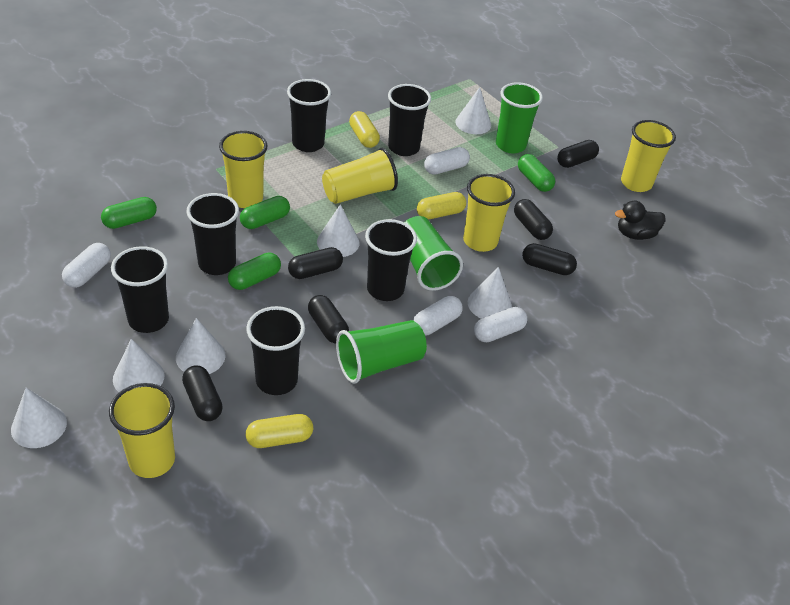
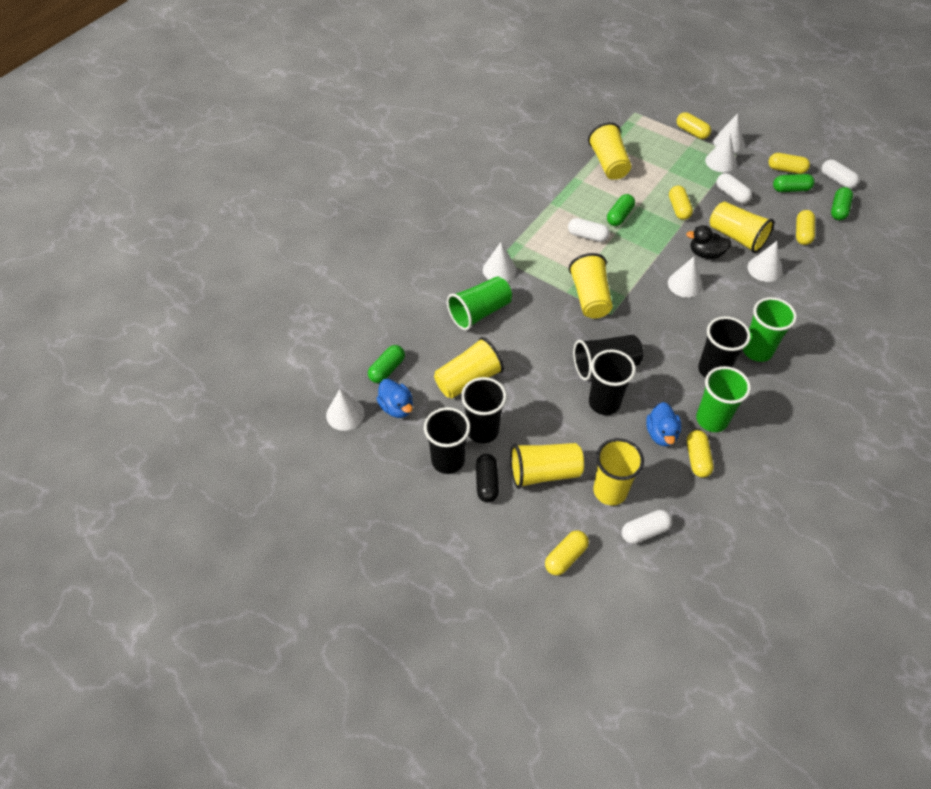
black capsule: 6 -> 1
black cup: 6 -> 5
blue duck: 0 -> 2
yellow capsule: 3 -> 6
yellow cup: 5 -> 6

